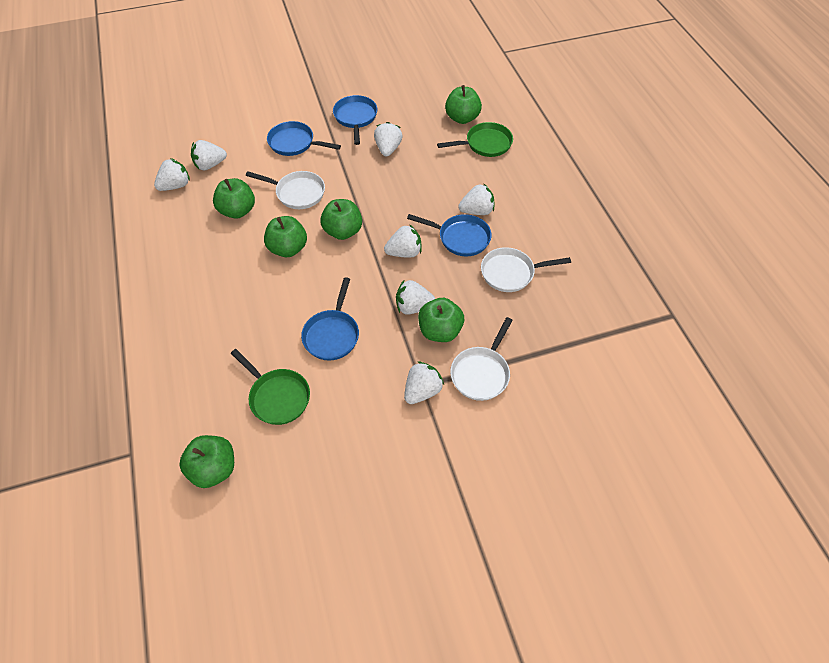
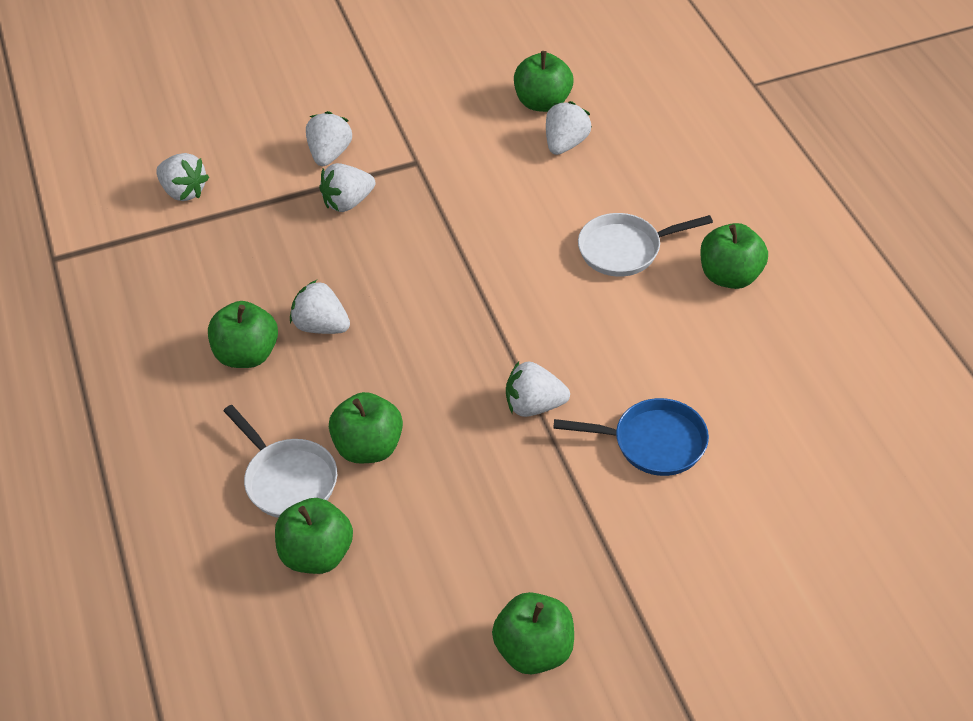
blue pan: 4 -> 1
green pan: 2 -> 0
white pan: 3 -> 2
white strawberry: 7 -> 6

